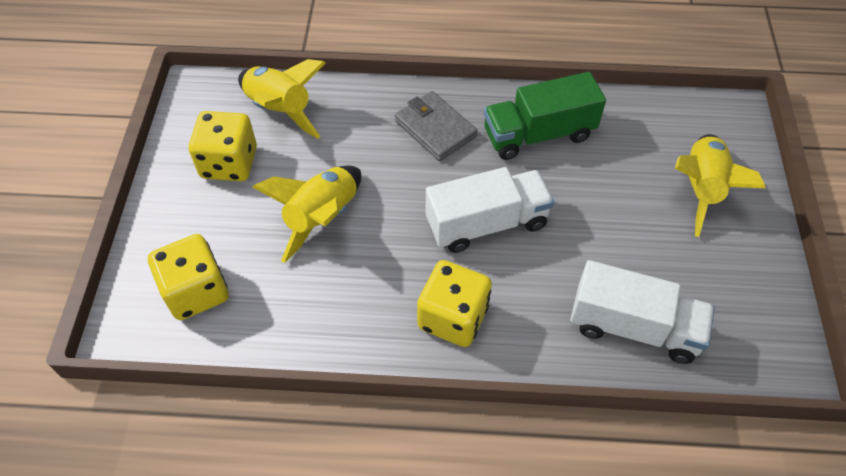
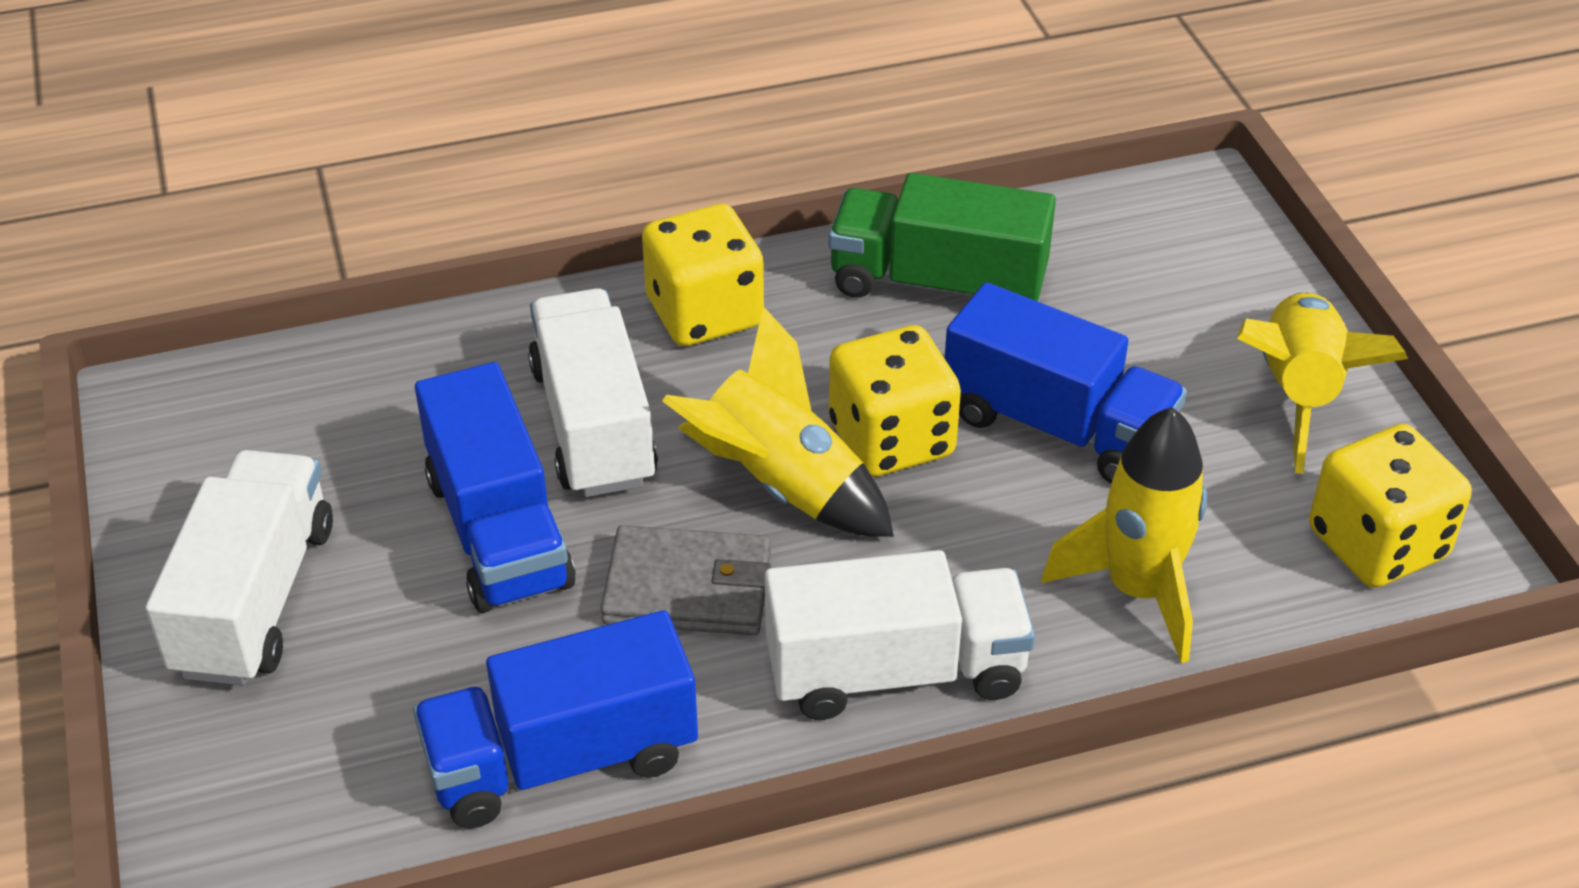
blue truck: 0 -> 3
white truck: 2 -> 3

